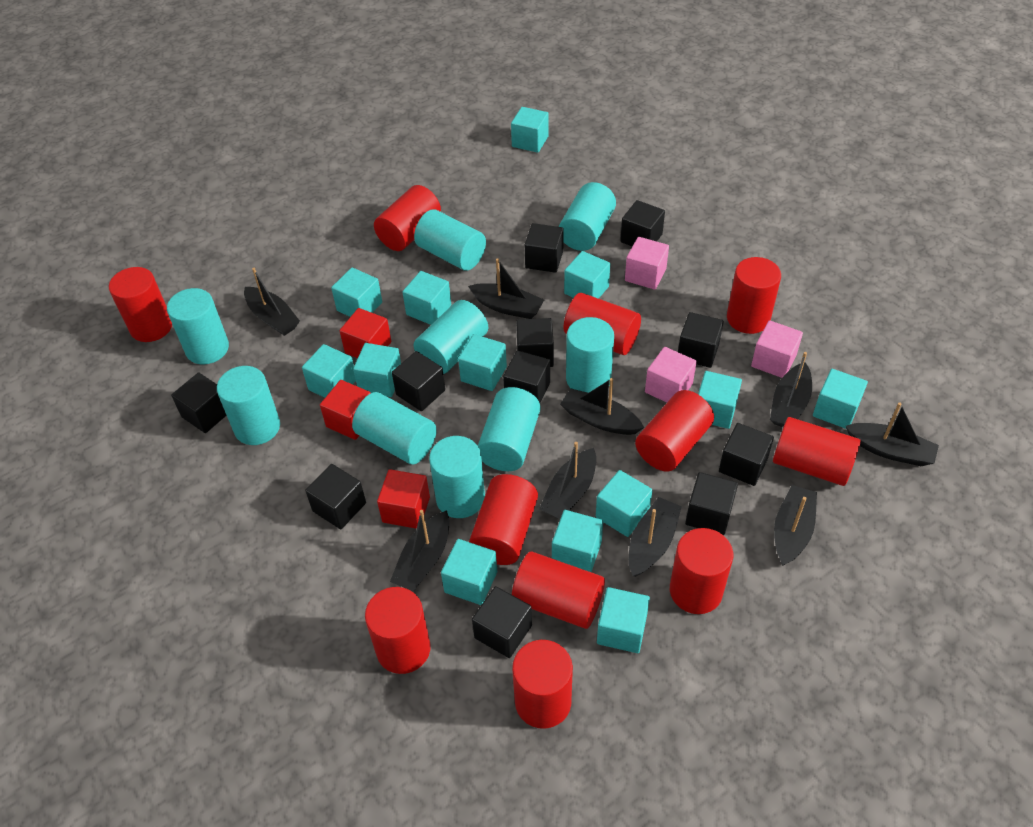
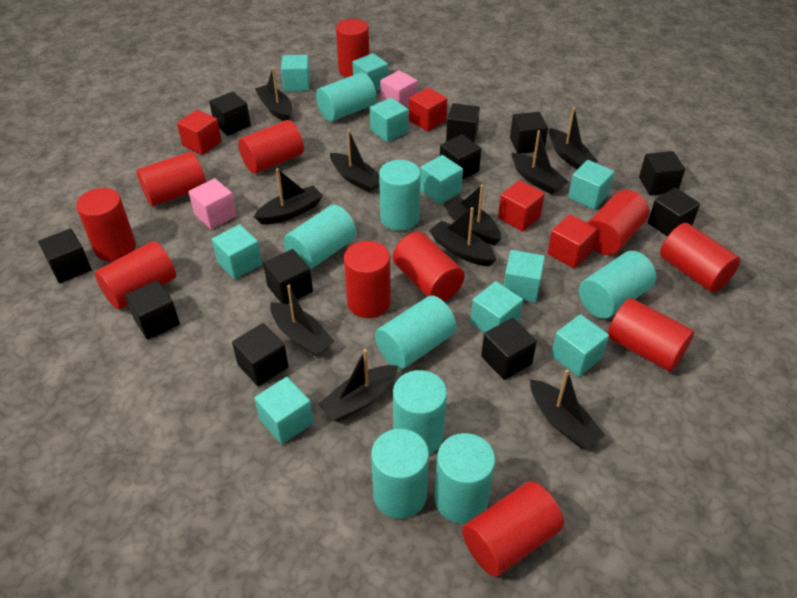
black boat: 9 -> 10
pink cube: 3 -> 2
red cube: 3 -> 4
turquoise cube: 13 -> 10
turquoise cylinder: 9 -> 8

